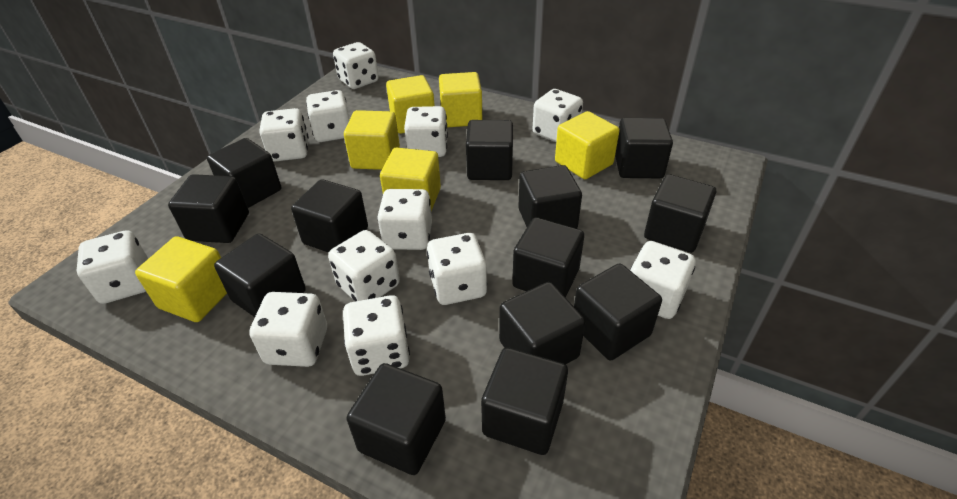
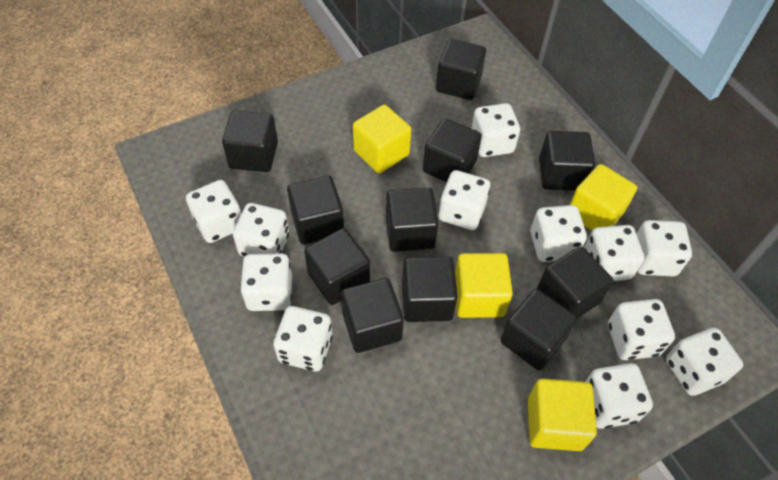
black cube: 13 -> 11
yellow cube: 6 -> 4

